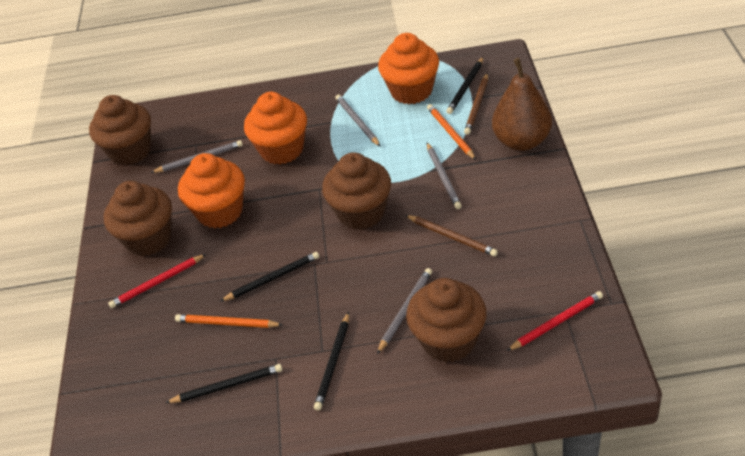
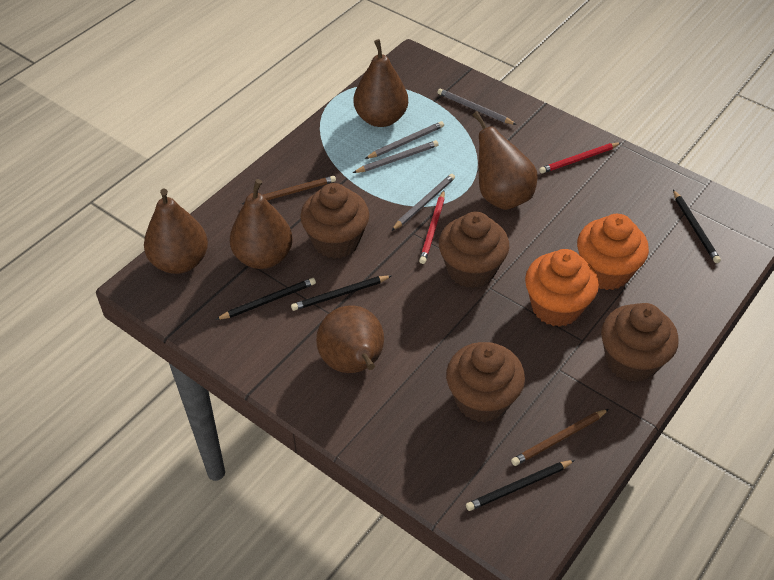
brown pear: 1 -> 5
orange cupcake: 3 -> 2
orange pencil: 2 -> 0

